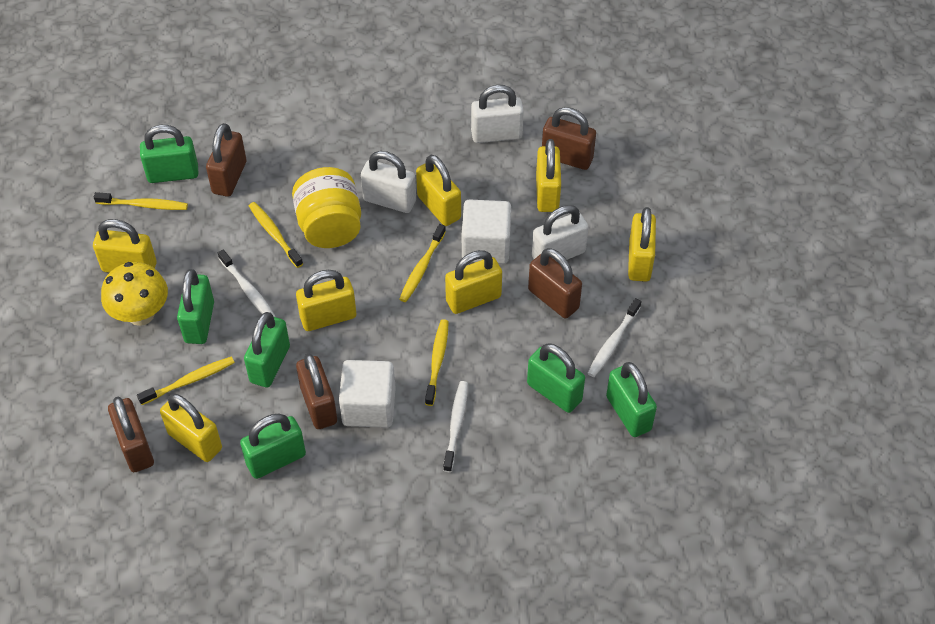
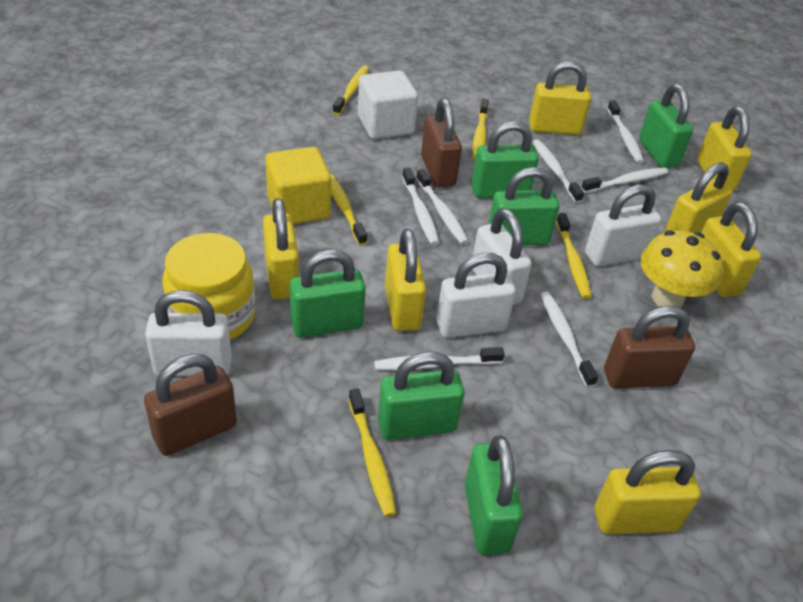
brown padlock: 5 -> 3
white cube: 2 -> 1
white padlock: 3 -> 4
white toothbrush: 3 -> 7
yellow cube: 0 -> 1

